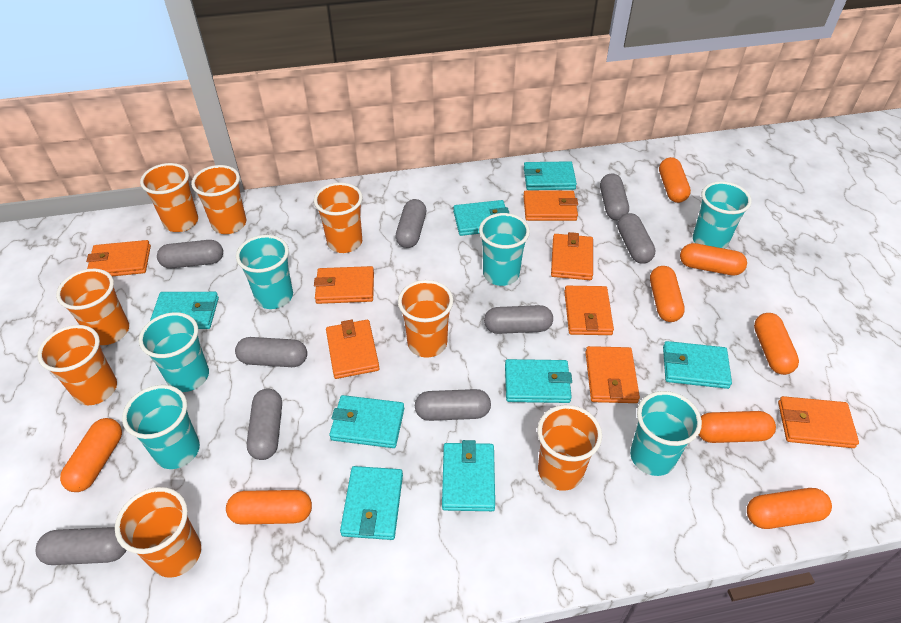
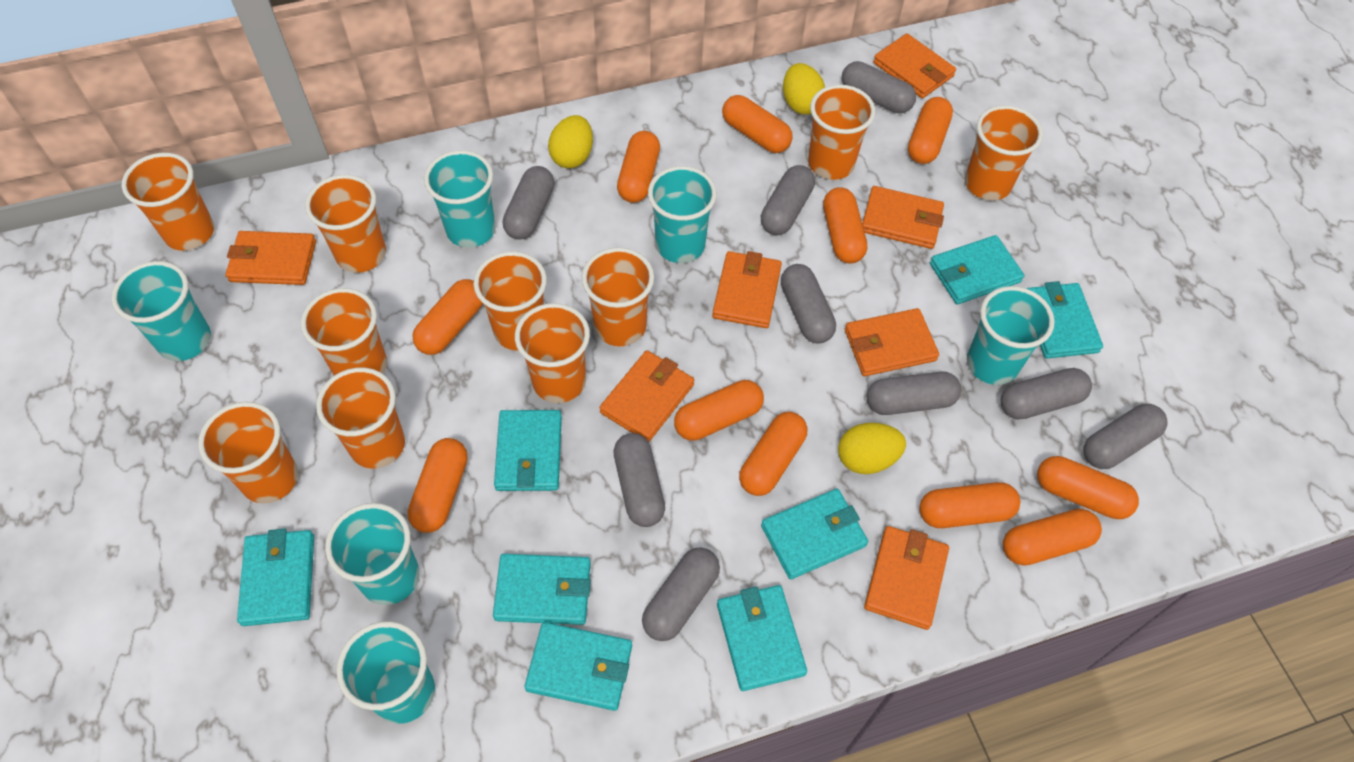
orange capsule: 8 -> 11
orange cup: 8 -> 10
orange wallet: 8 -> 7
yellow egg: 0 -> 3

